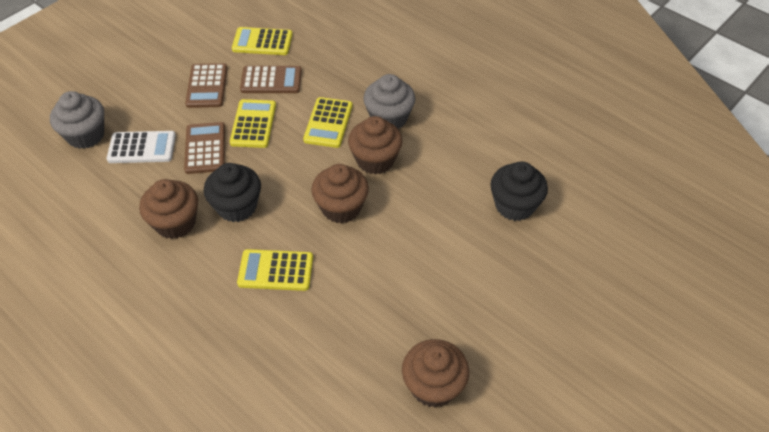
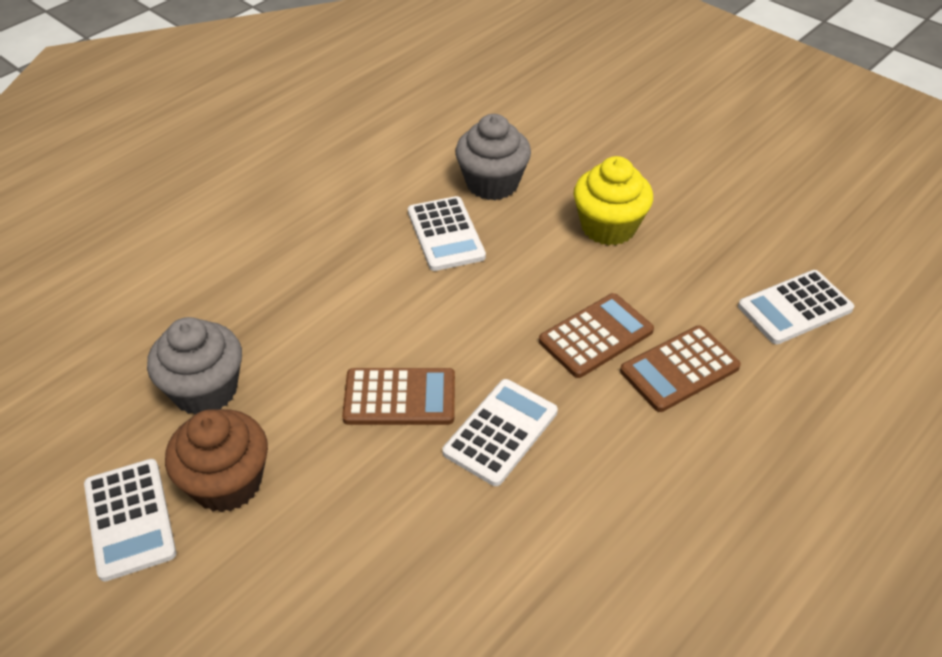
black cupcake: 2 -> 0
brown cupcake: 4 -> 1
white calculator: 1 -> 4
yellow calculator: 4 -> 0
yellow cupcake: 0 -> 1

